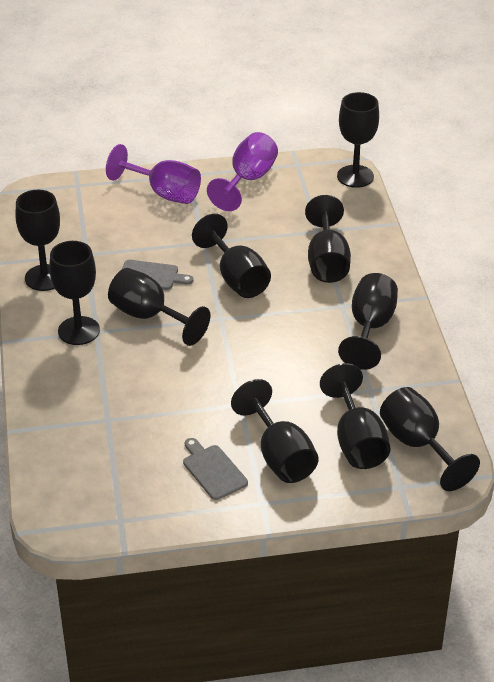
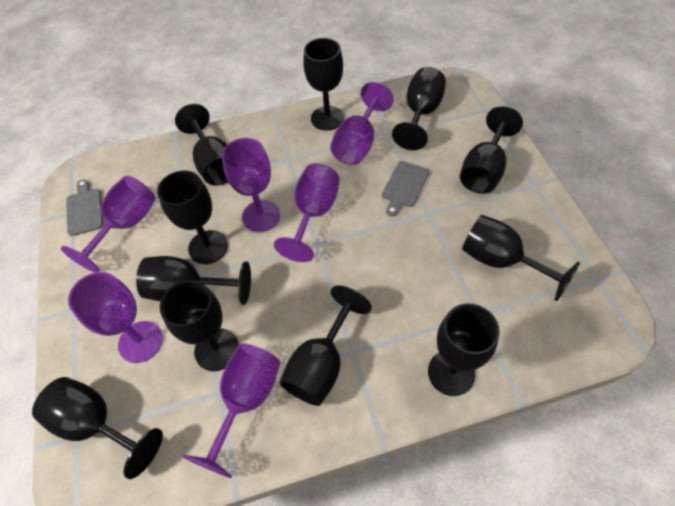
black goblet: 10 -> 11
purple goblet: 2 -> 6

